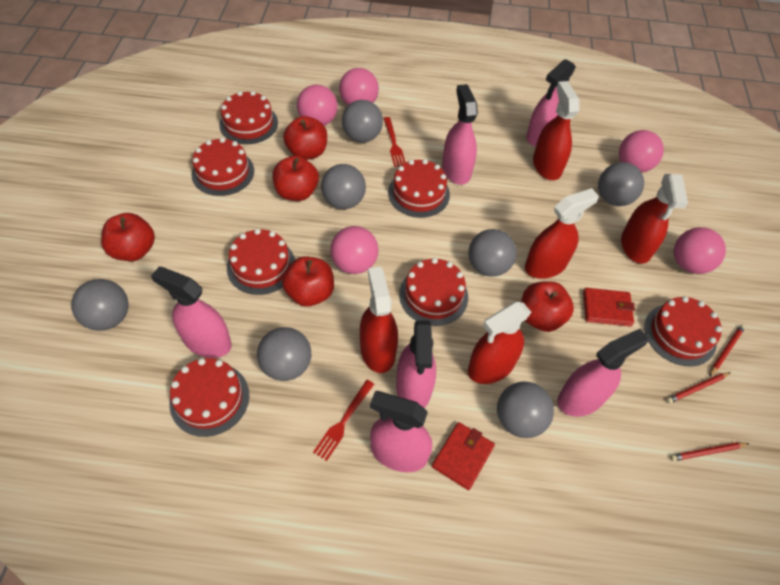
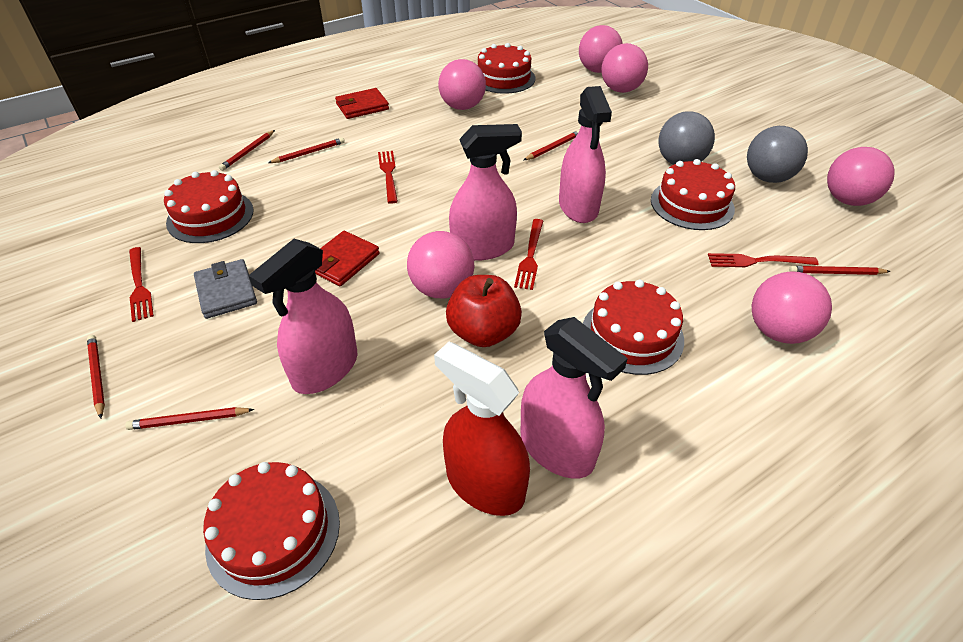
grey ball: 7 -> 2
grey wallet: 0 -> 1
pink ball: 5 -> 6
pink spray bottle: 6 -> 4
red apple: 5 -> 1
red cake: 7 -> 5
red fork: 2 -> 4
red pencil: 3 -> 6
red spray bottle: 5 -> 1

